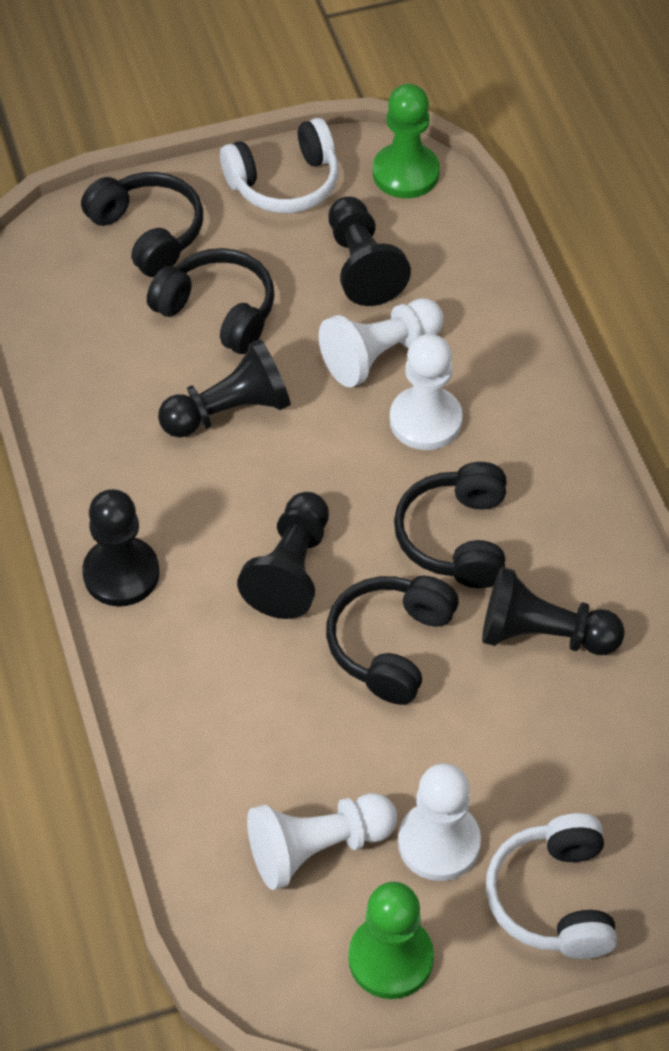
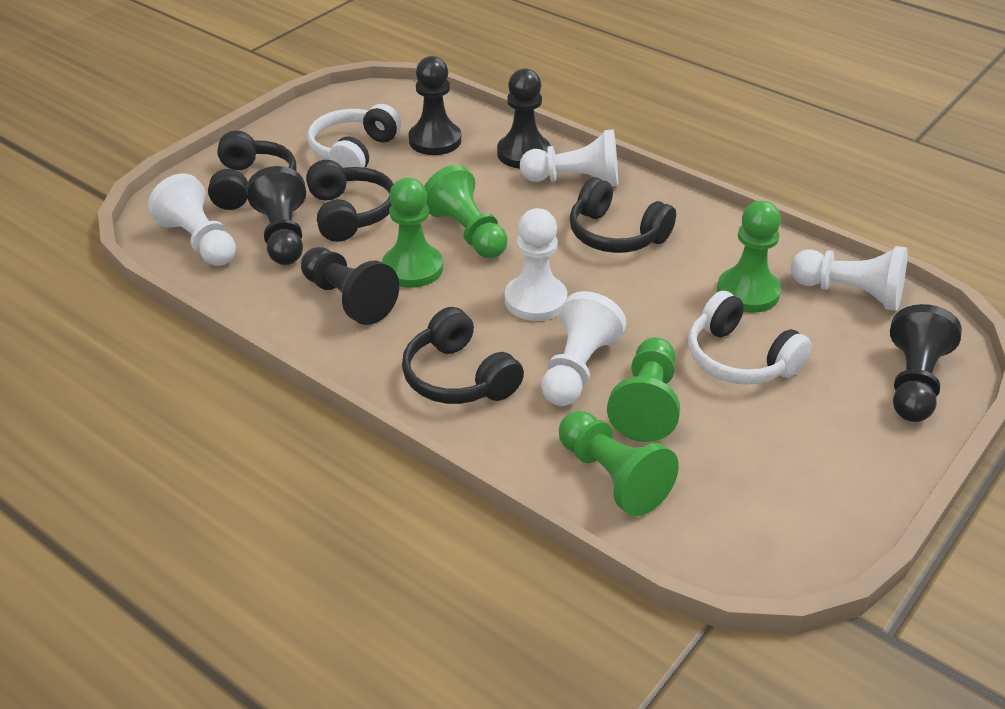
green pawn: 2 -> 5
white pawn: 4 -> 5

